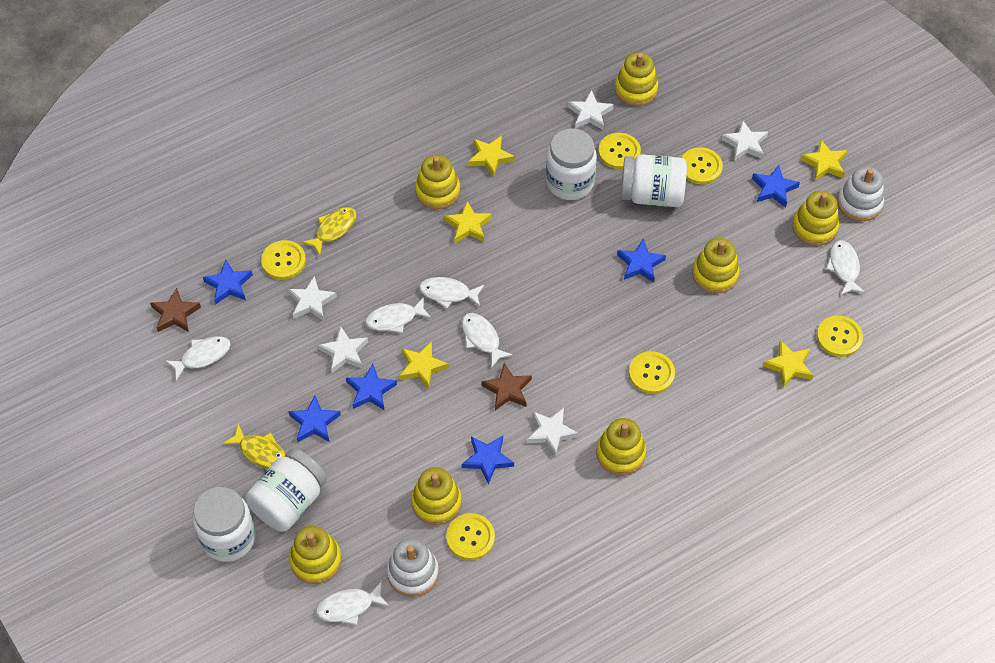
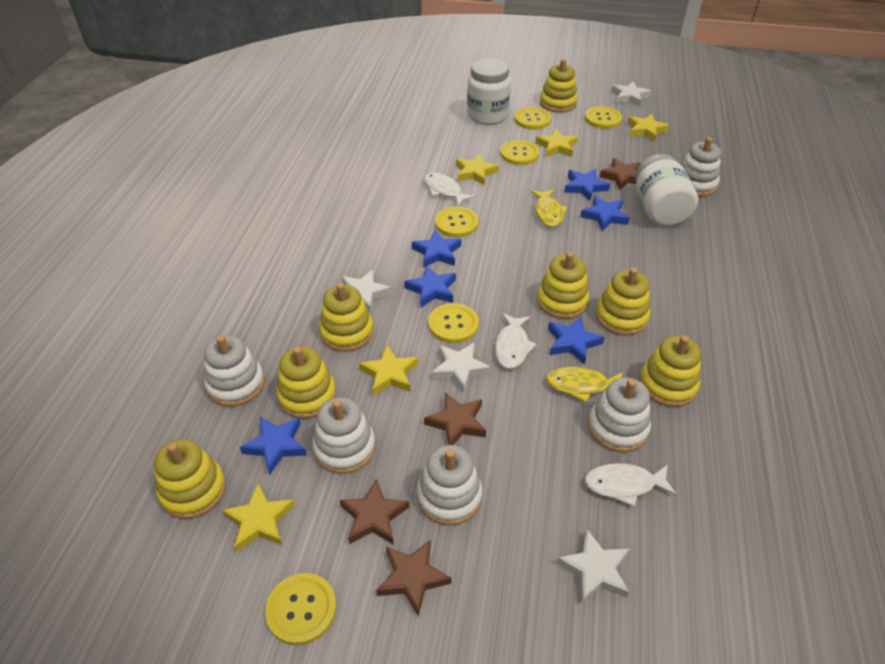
brown star: 2 -> 4
white fish: 6 -> 3
white jar: 4 -> 2
white stacking toy: 2 -> 5
white star: 5 -> 4

